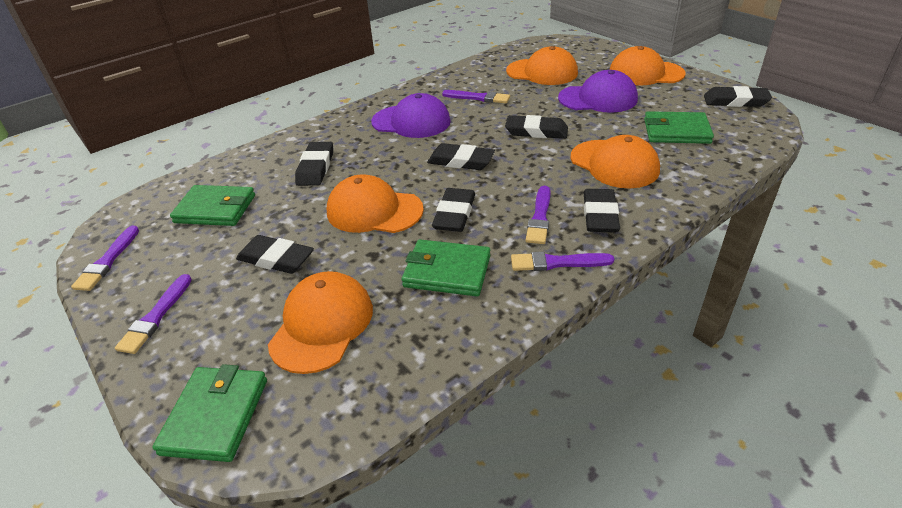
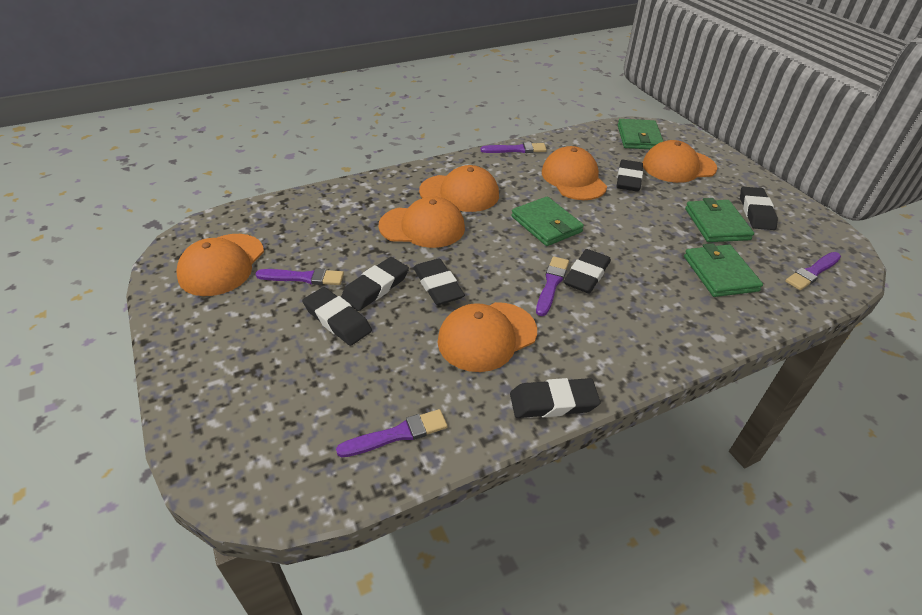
orange cap: 5 -> 6
purple cap: 2 -> 0

